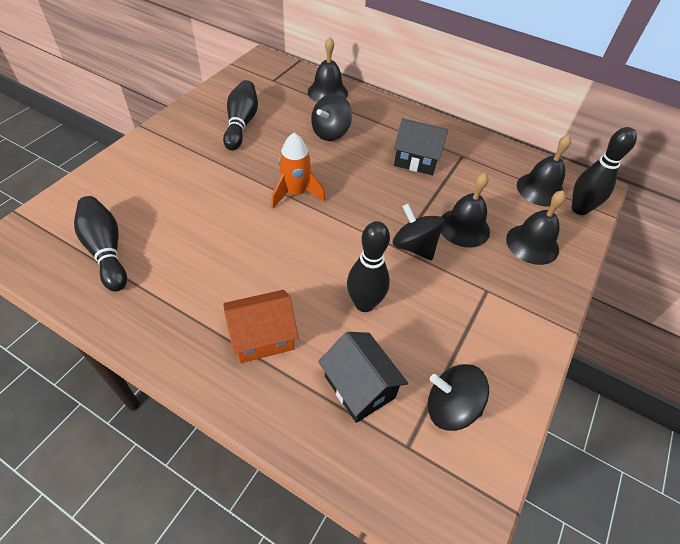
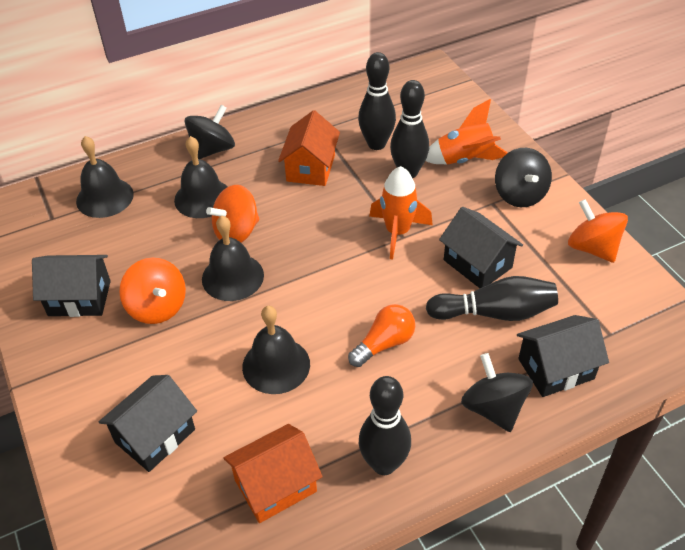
black house: 2 -> 4
orange house: 1 -> 2
orange light bulb: 0 -> 1
orange rocket: 1 -> 2
orange spinning top: 0 -> 3

